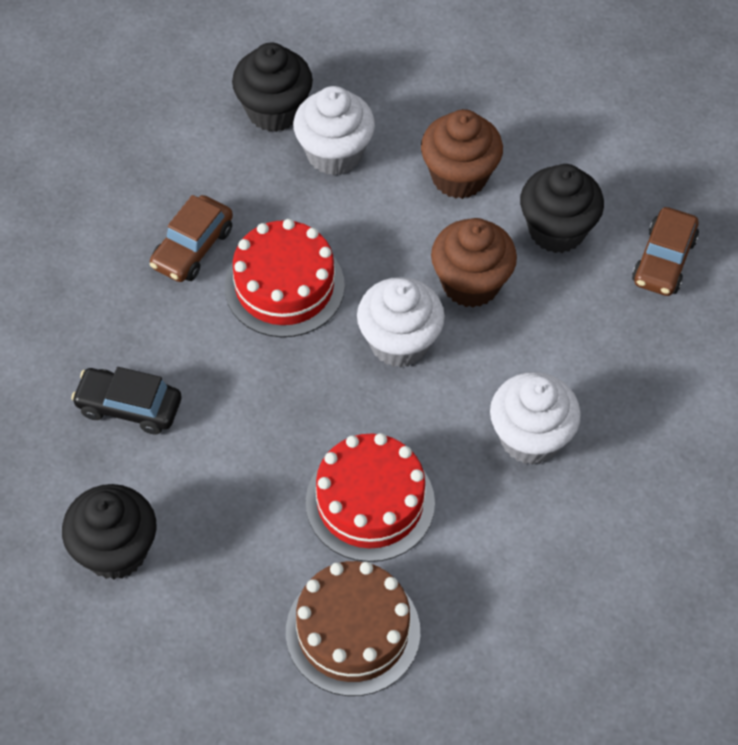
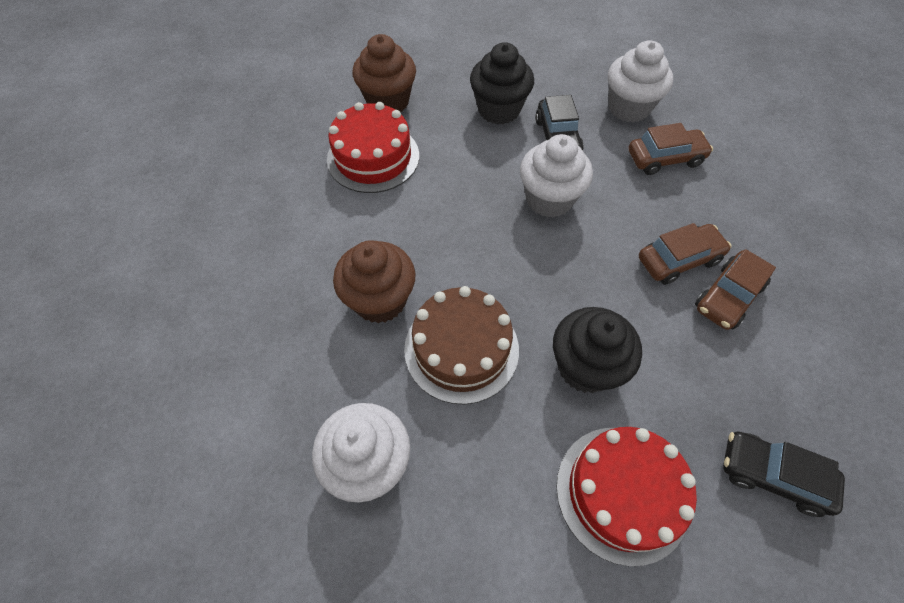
black car: 1 -> 2
black cupcake: 3 -> 2
brown car: 2 -> 3

